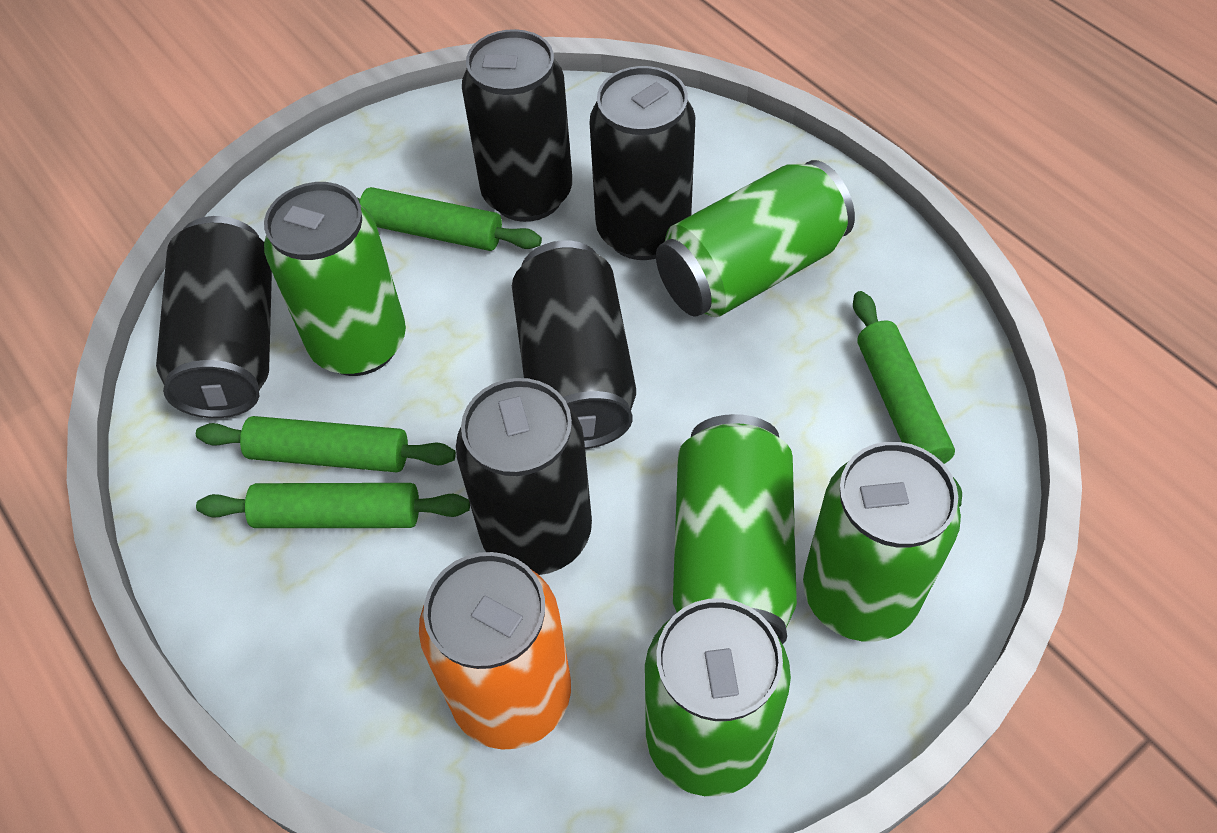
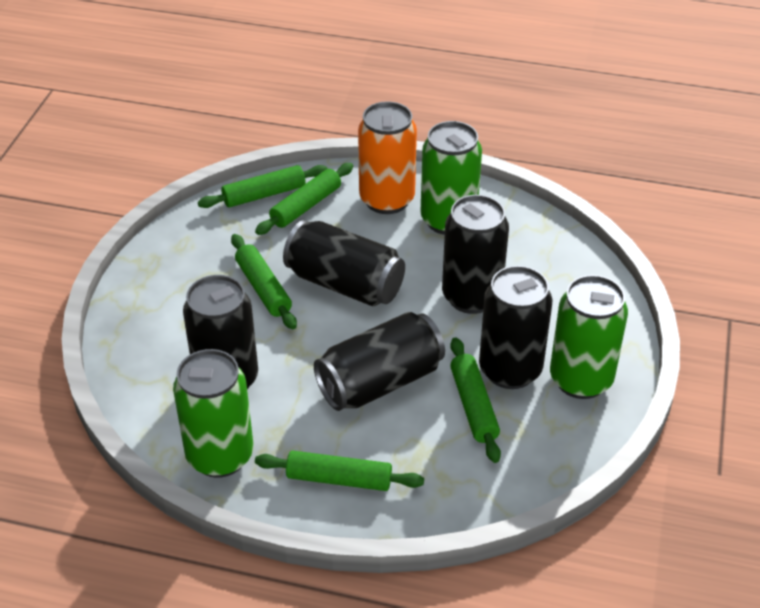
green can: 5 -> 3
green rolling pin: 4 -> 5

